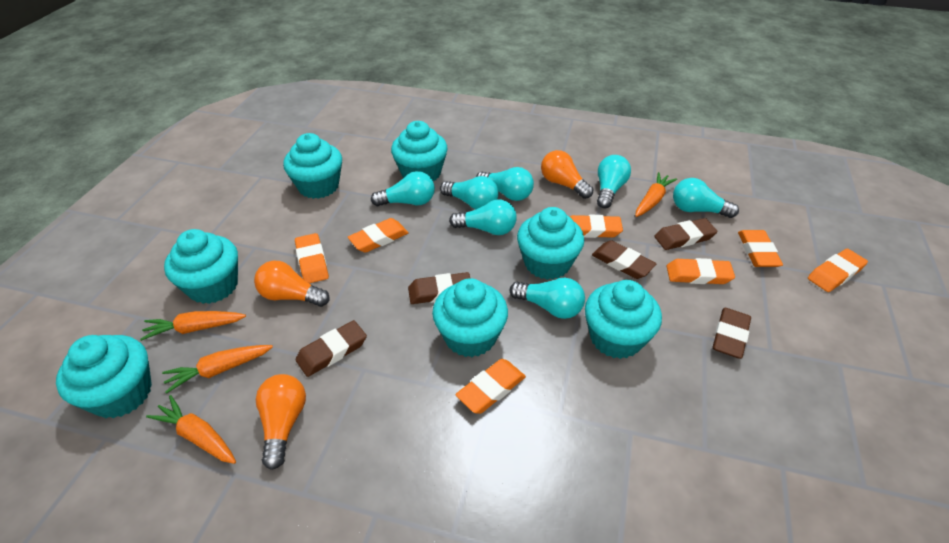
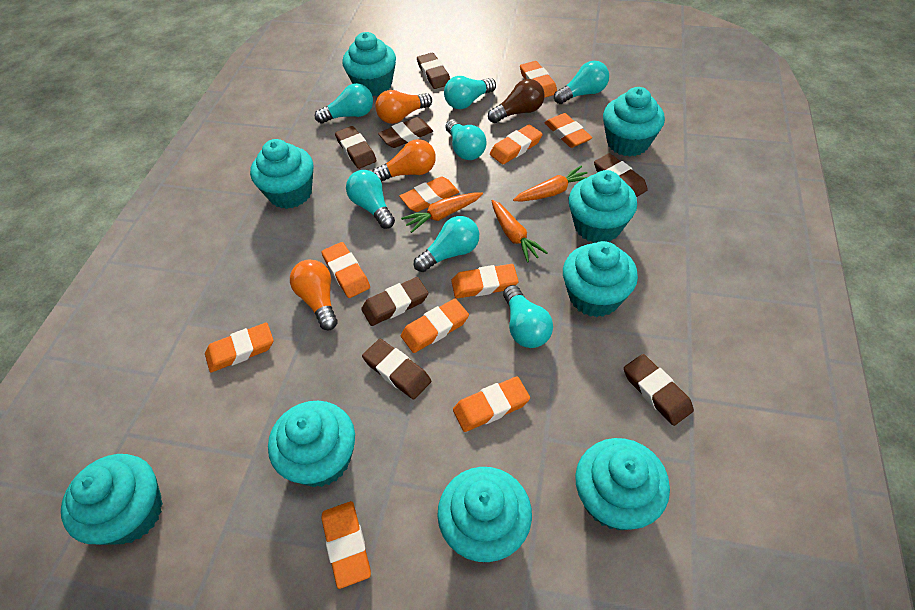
brown eraser: 5 -> 7
brown light bulb: 0 -> 1
orange carrot: 4 -> 3
orange eraser: 7 -> 10
turquoise cupcake: 7 -> 9

